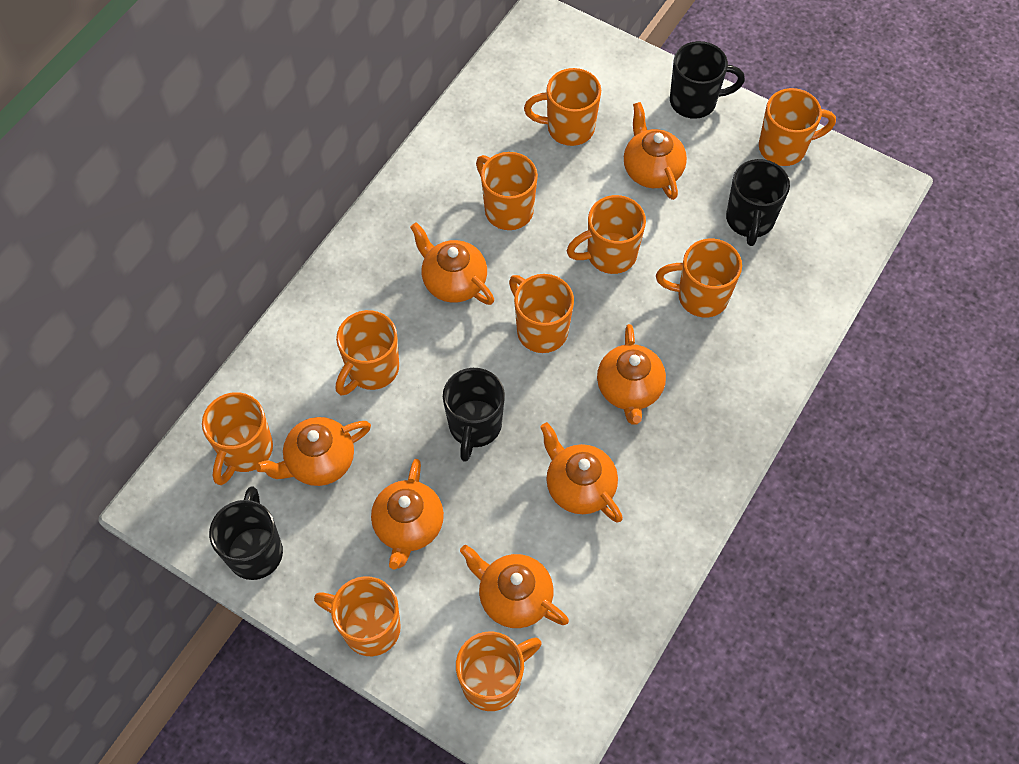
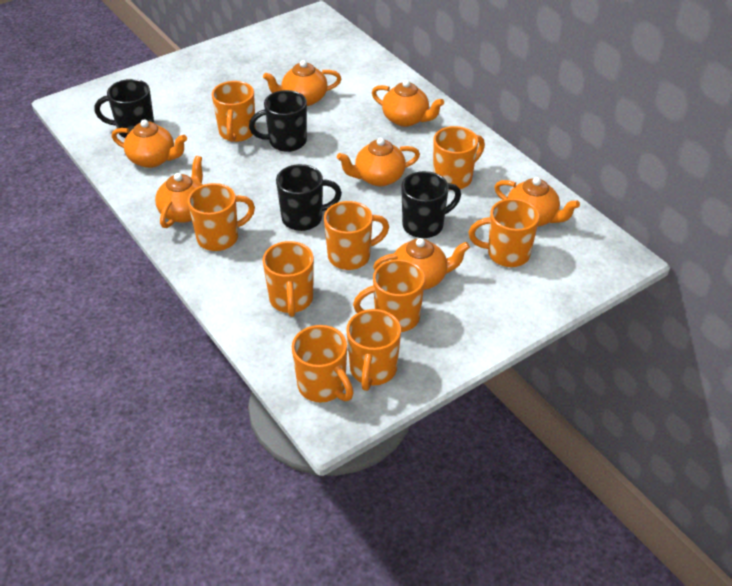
orange mug: 10 -> 9

